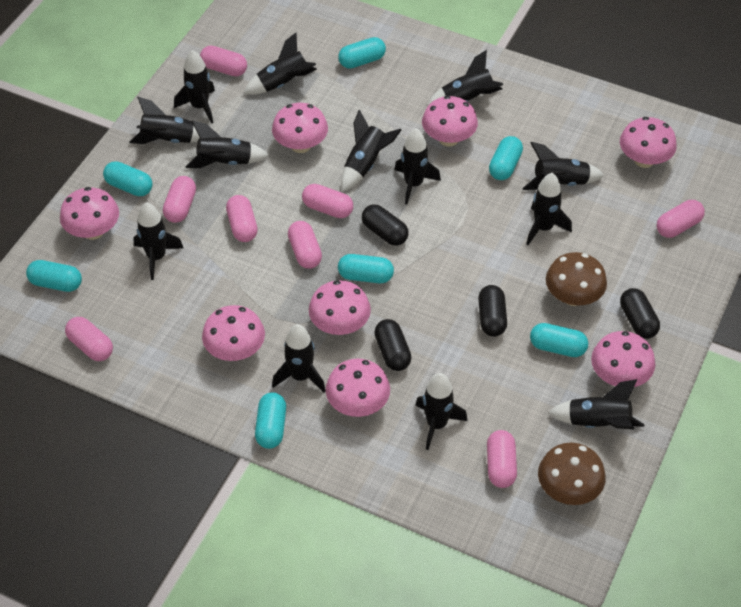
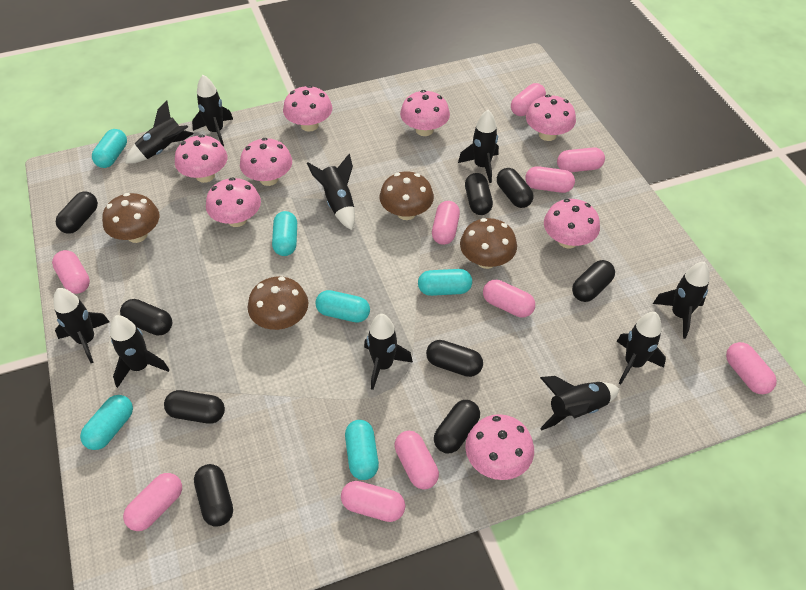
black capsule: 4 -> 9
black rocket: 13 -> 10
brown mushroom: 2 -> 4
pink capsule: 8 -> 10
turquoise capsule: 7 -> 6

